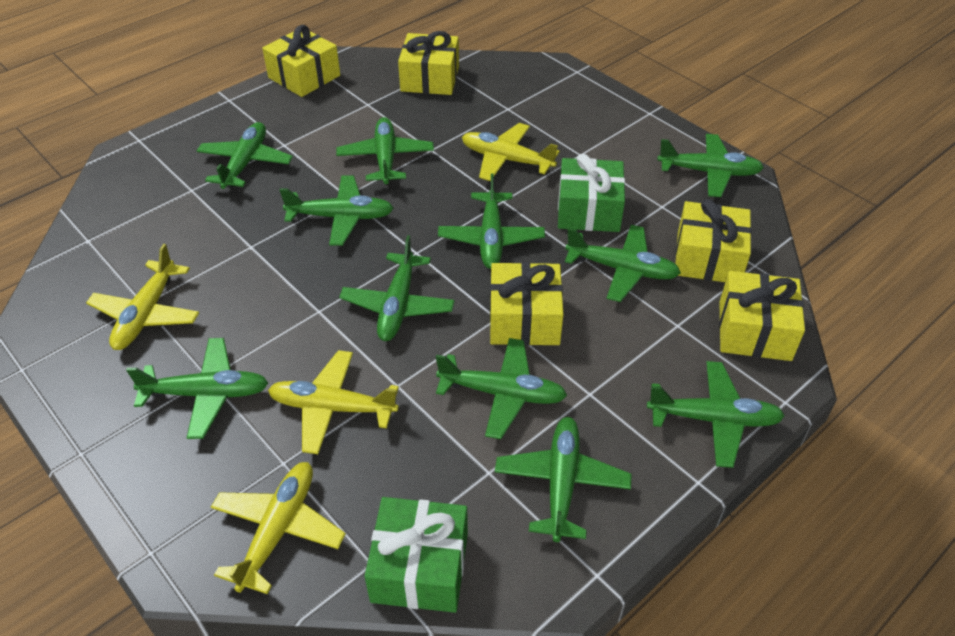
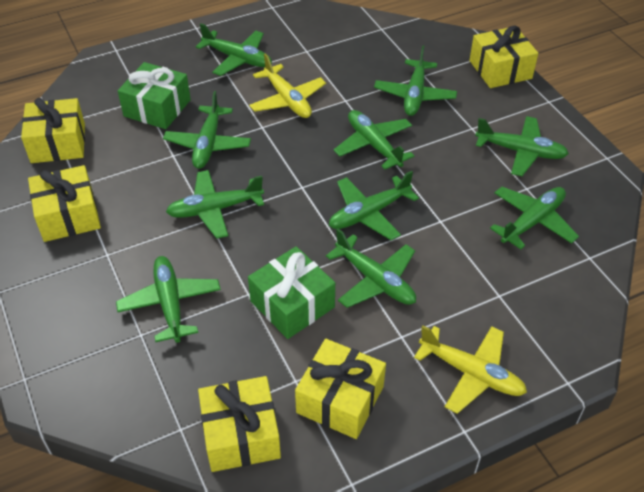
green plane: 11 -> 10
yellow plane: 4 -> 2

